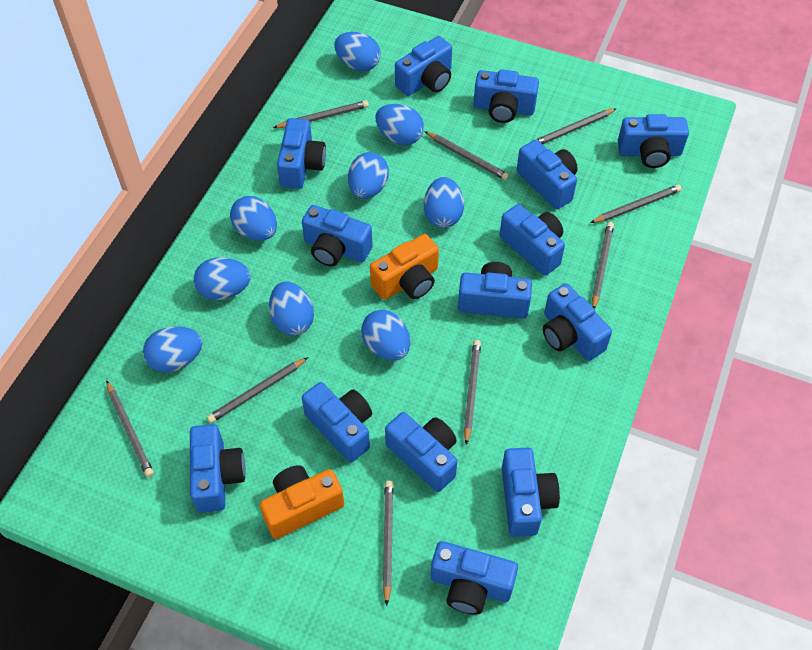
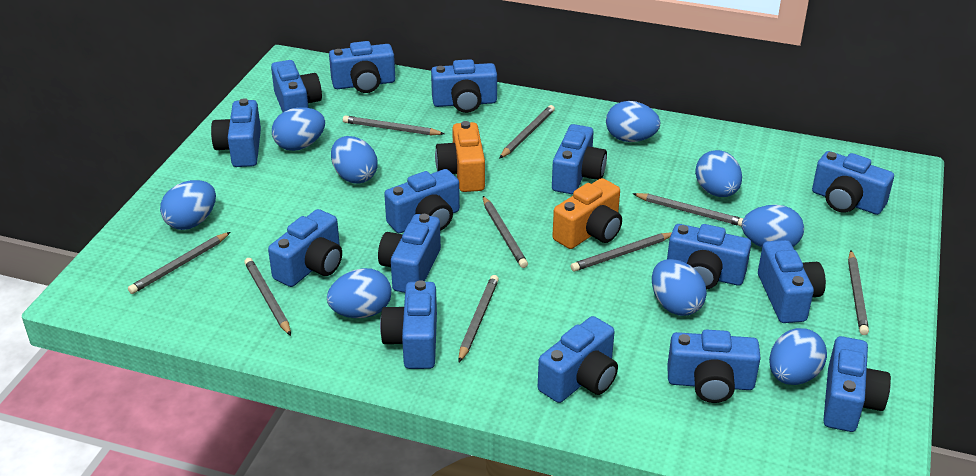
blue camera: 14 -> 15

